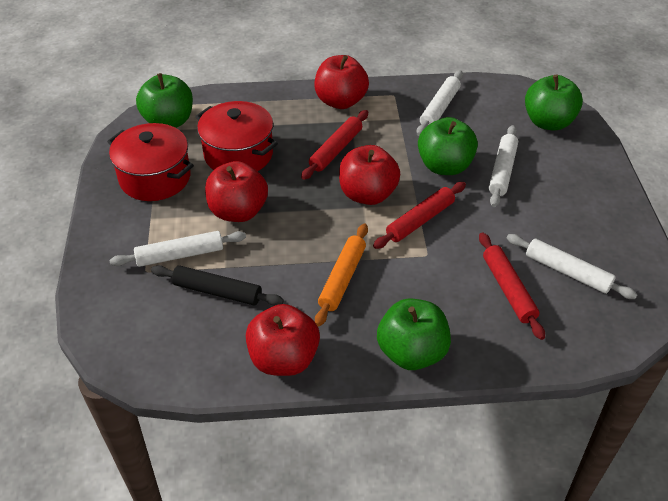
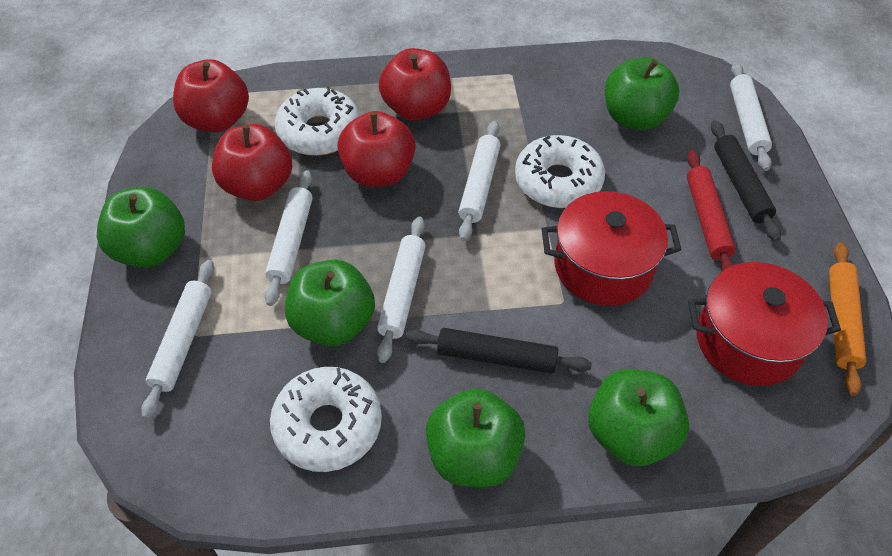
black rolling pin: 1 -> 2
green apple: 4 -> 5
red rolling pin: 3 -> 1
white donut: 0 -> 3
white rolling pin: 4 -> 5

